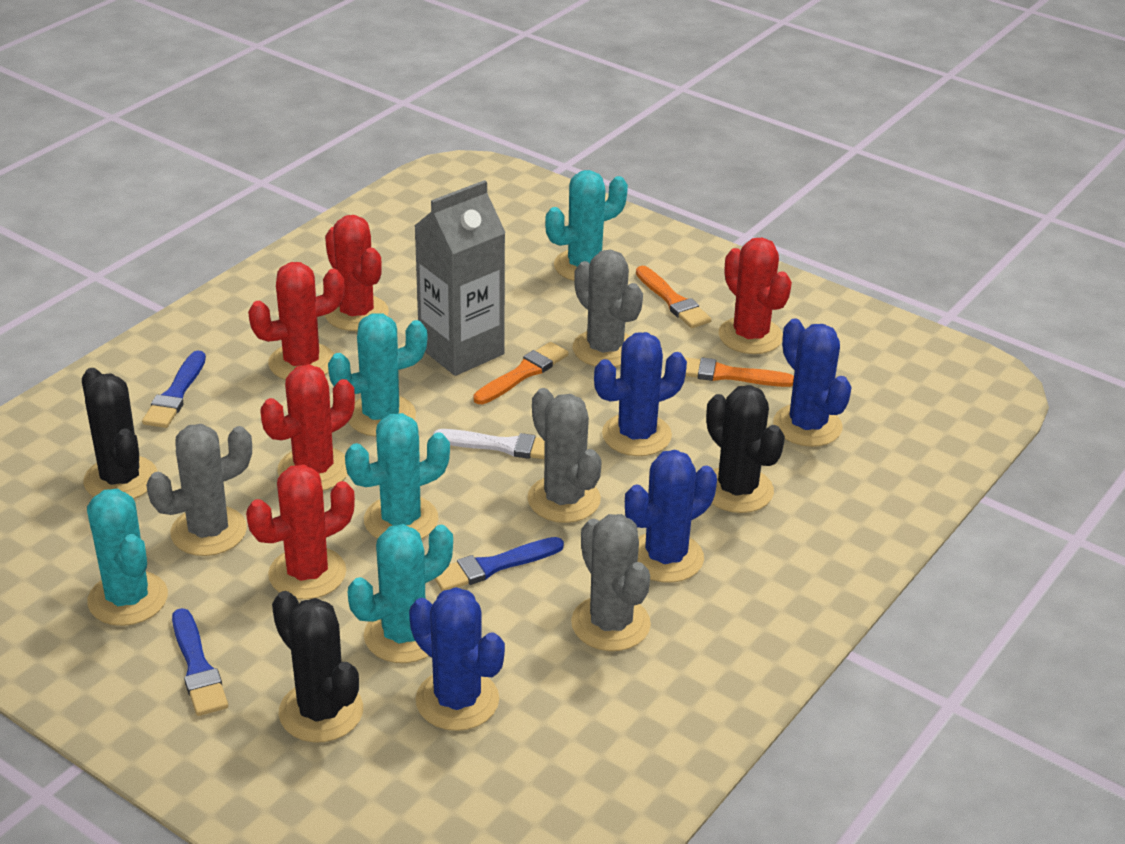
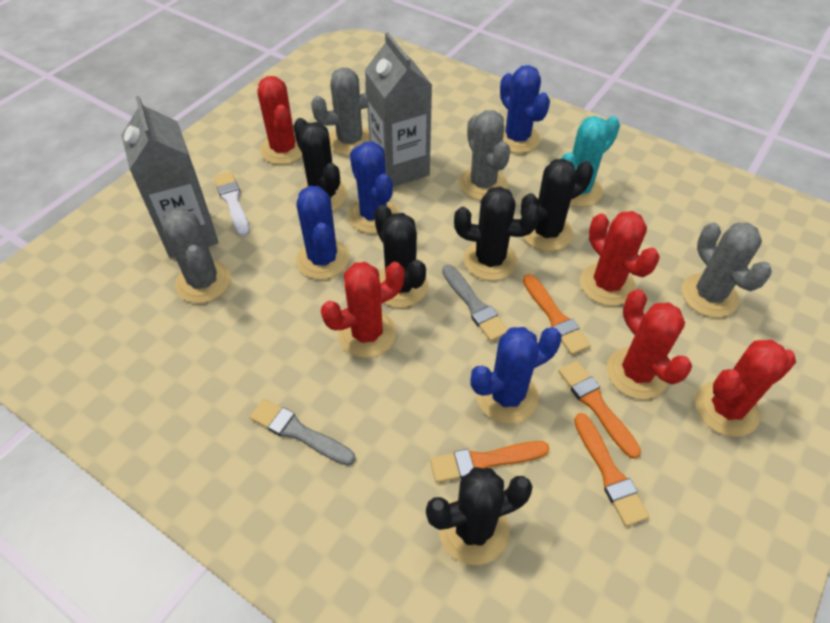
black cactus: 3 -> 5
blue brush: 3 -> 0
grey brush: 0 -> 2
grey carton: 1 -> 2
orange brush: 3 -> 4
turquoise cactus: 5 -> 1

